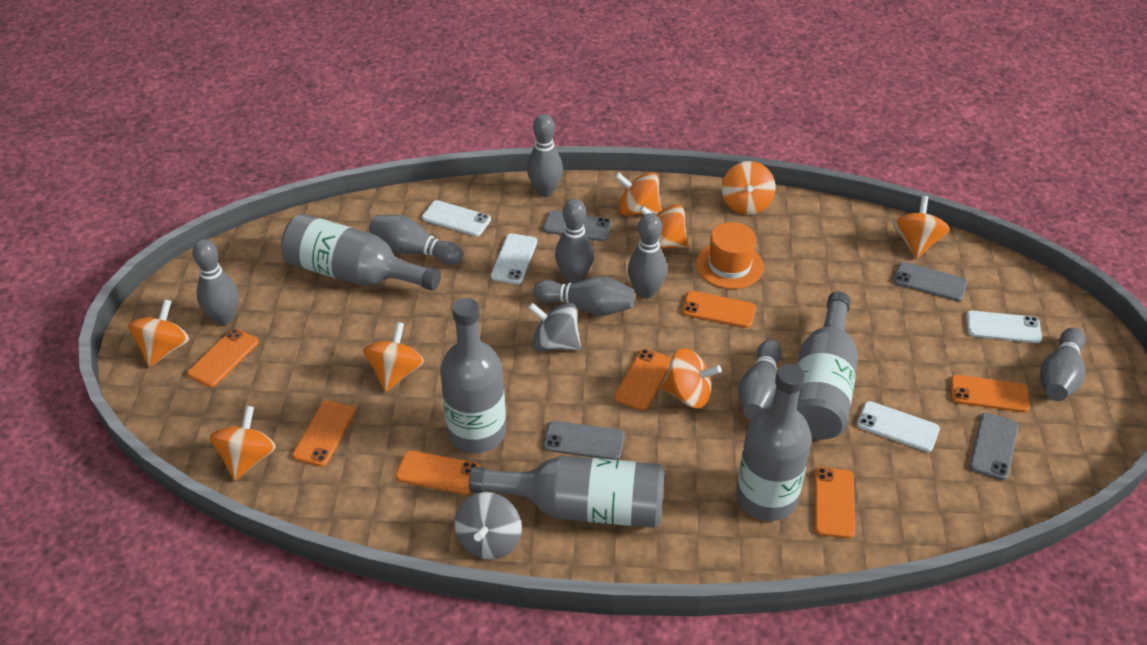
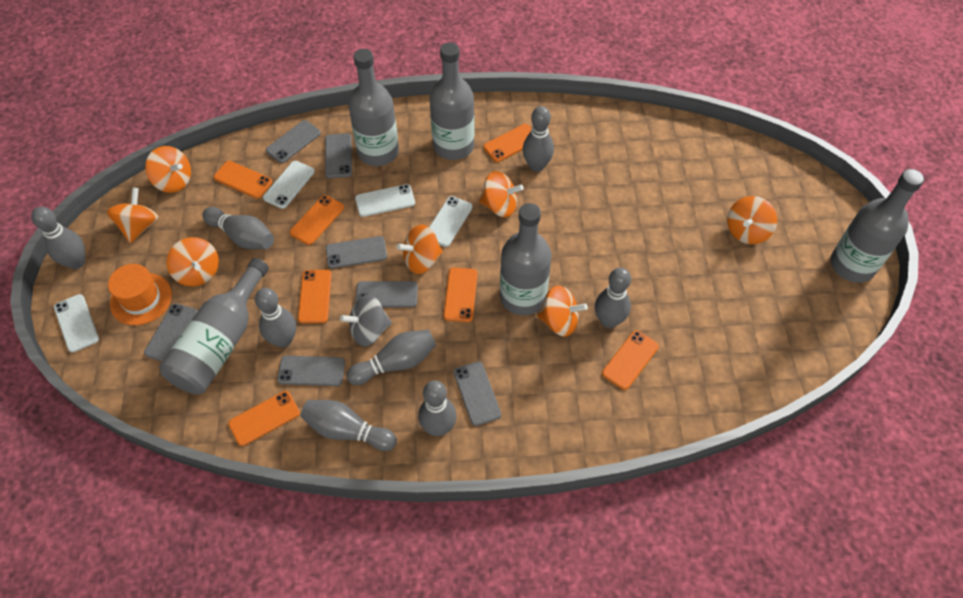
grey phone: 4 -> 7
grey spinning top: 2 -> 1
orange spinning top: 8 -> 7

